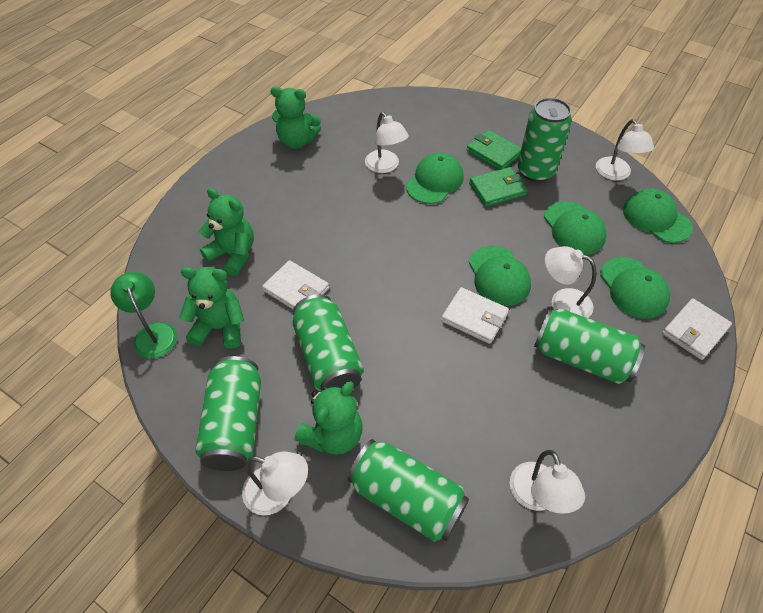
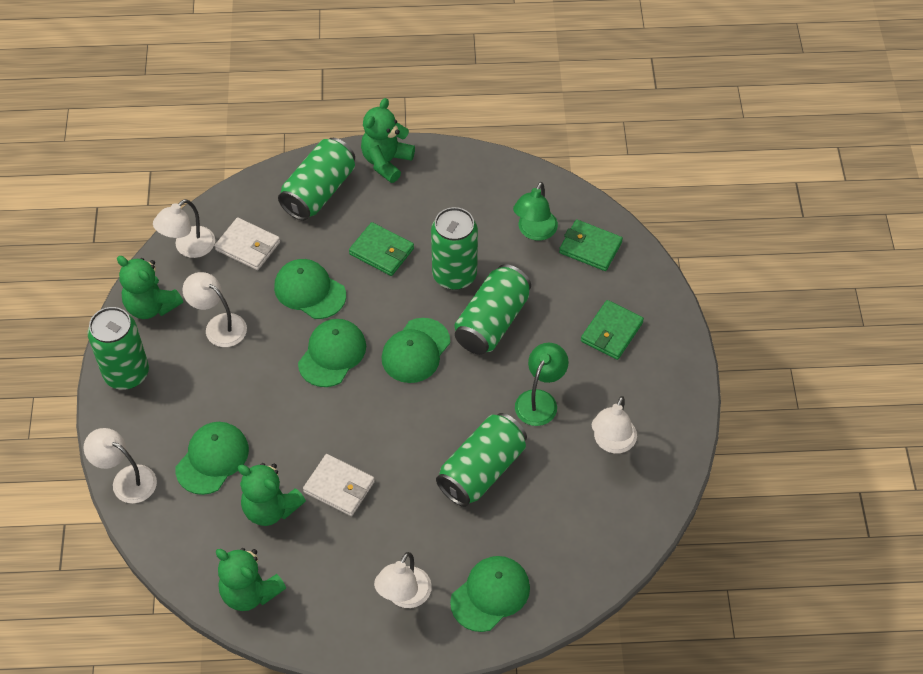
green lamp: 1 -> 2
green wallet: 2 -> 3
white wallet: 3 -> 2

